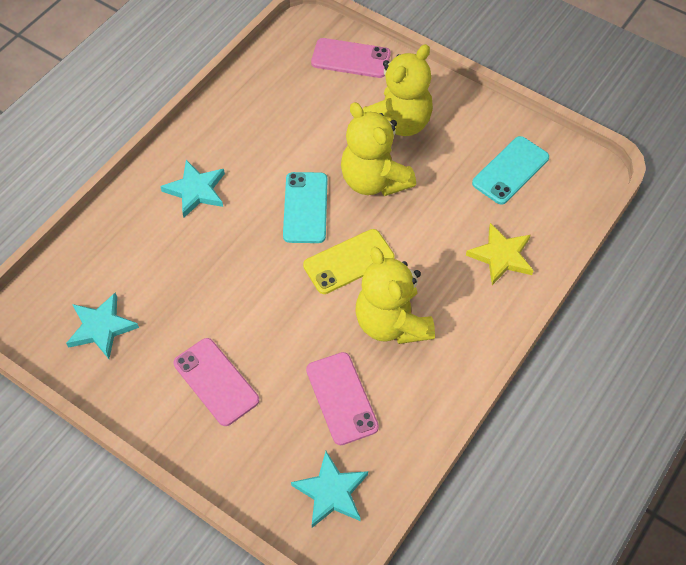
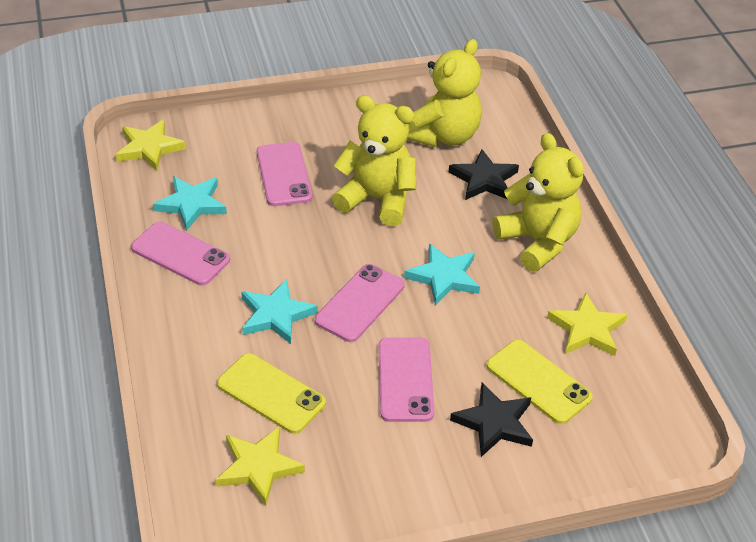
black star: 0 -> 2
pink phone: 3 -> 4
turquoise phone: 2 -> 0
yellow phone: 1 -> 2
yellow star: 1 -> 3

